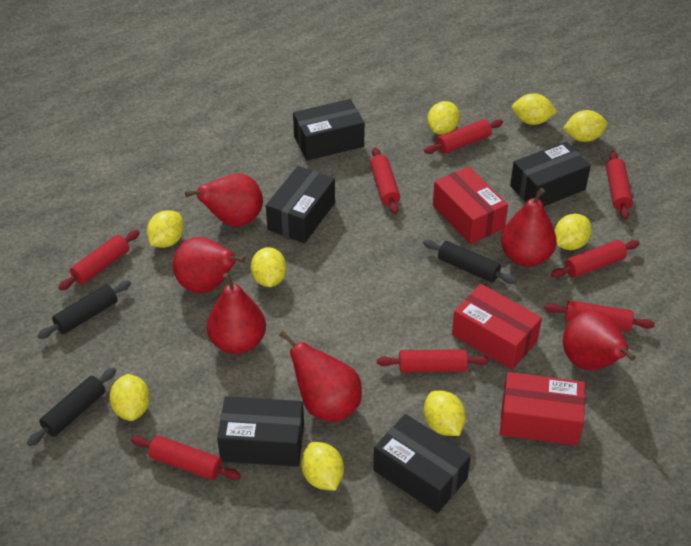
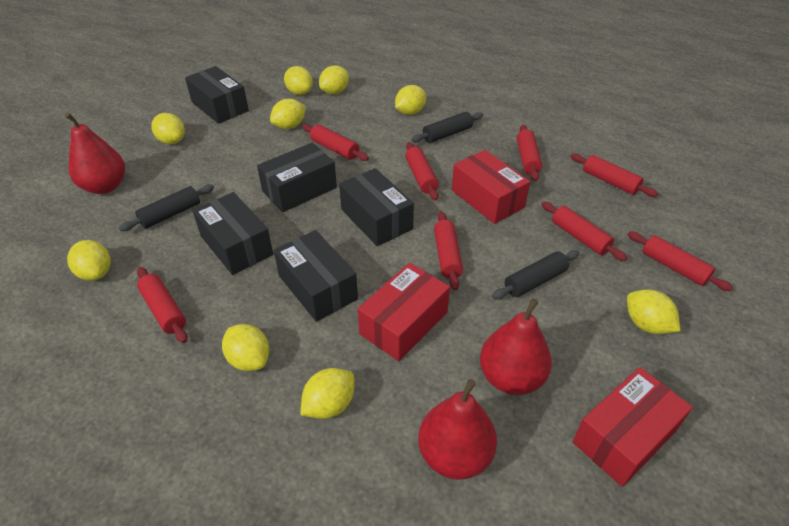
red pear: 6 -> 3

